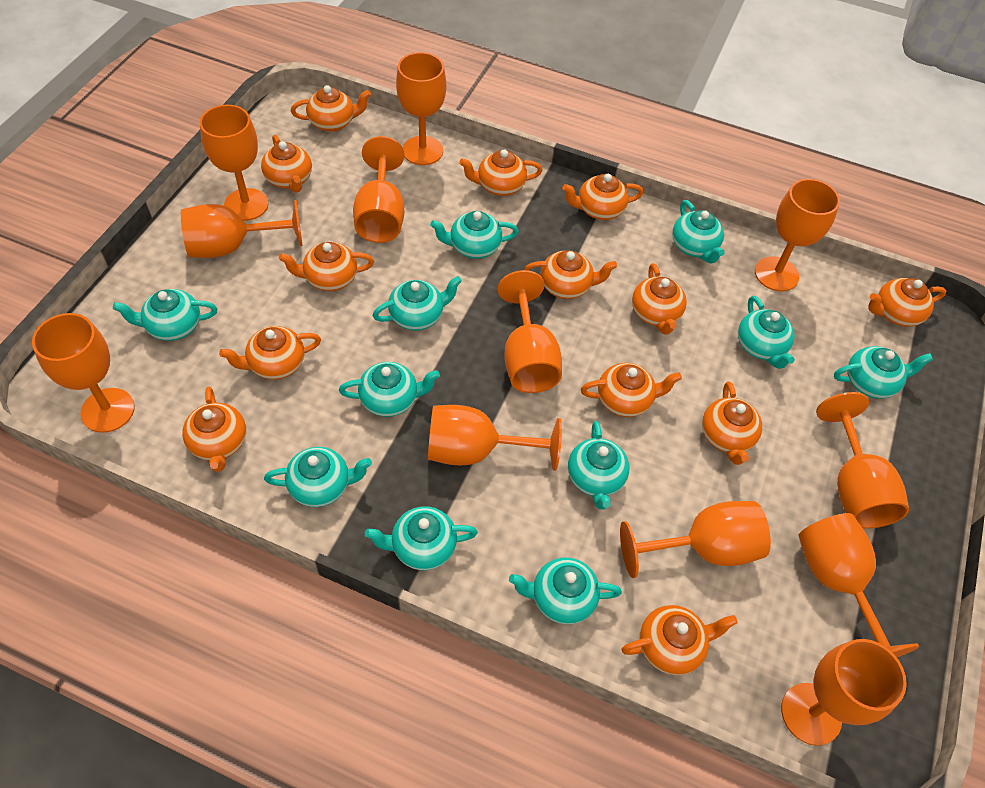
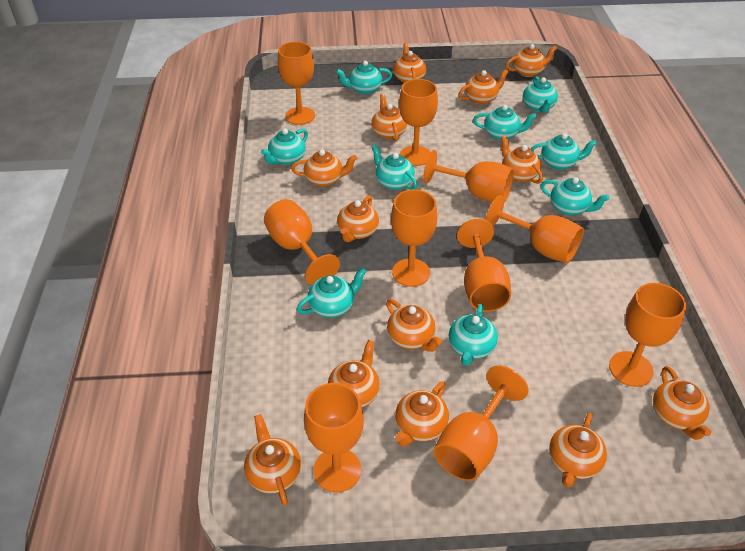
orange goblet: 12 -> 10
turquoise teapot: 11 -> 9

